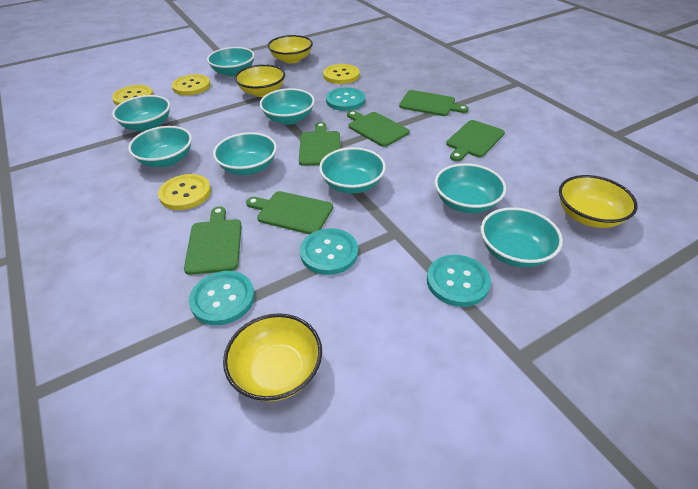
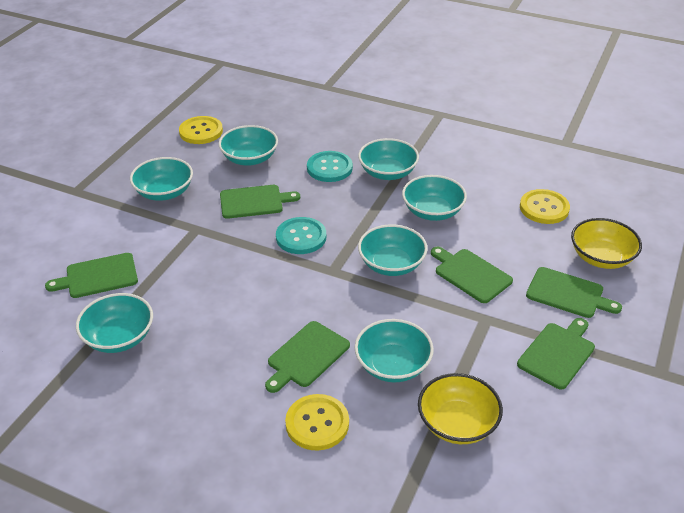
turquoise bowl: 8 -> 7
turquoise button: 4 -> 2
yellow bowl: 4 -> 2
yellow button: 4 -> 3

